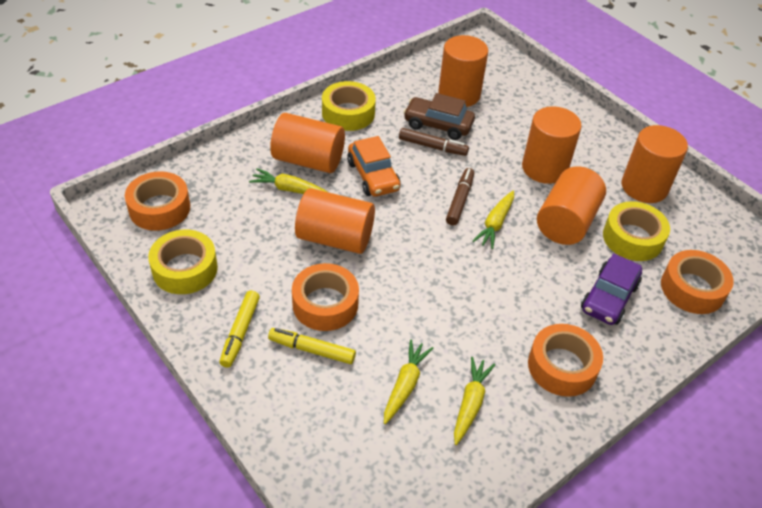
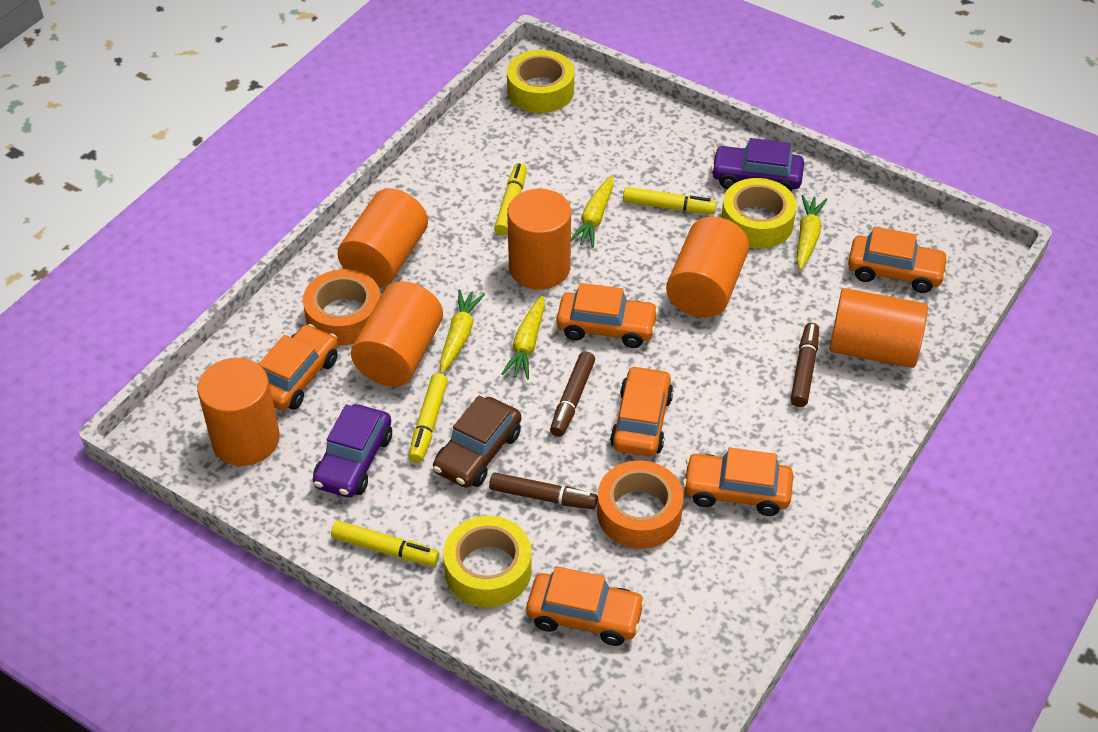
brown marker: 2 -> 3
orange car: 1 -> 6
orange tape: 4 -> 2
purple car: 1 -> 2
yellow marker: 2 -> 4

